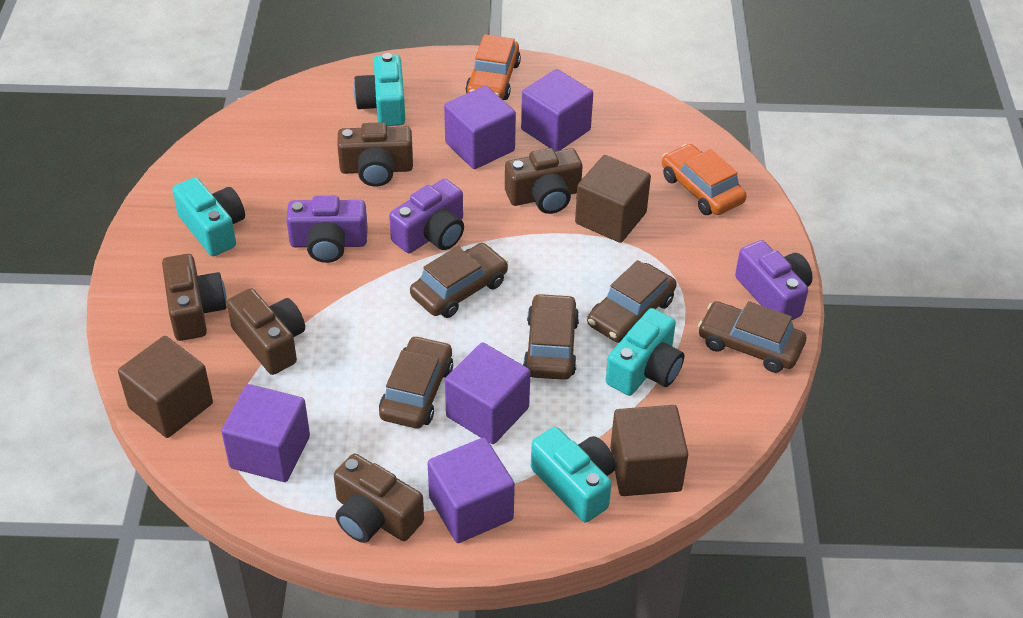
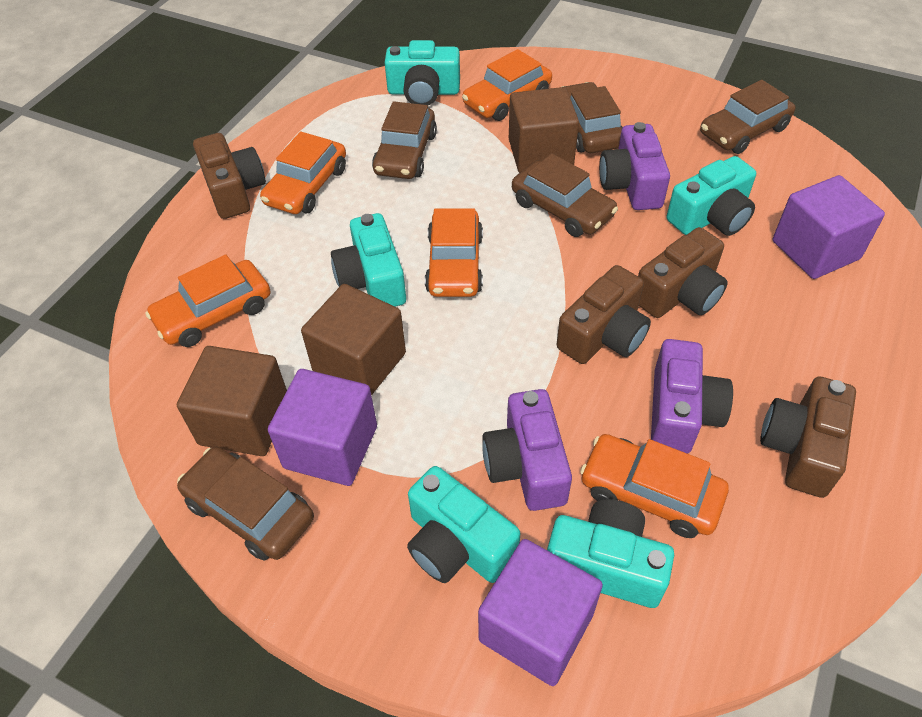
brown camera: 5 -> 4
orange car: 2 -> 5
purple cube: 5 -> 3
turquoise camera: 4 -> 5

